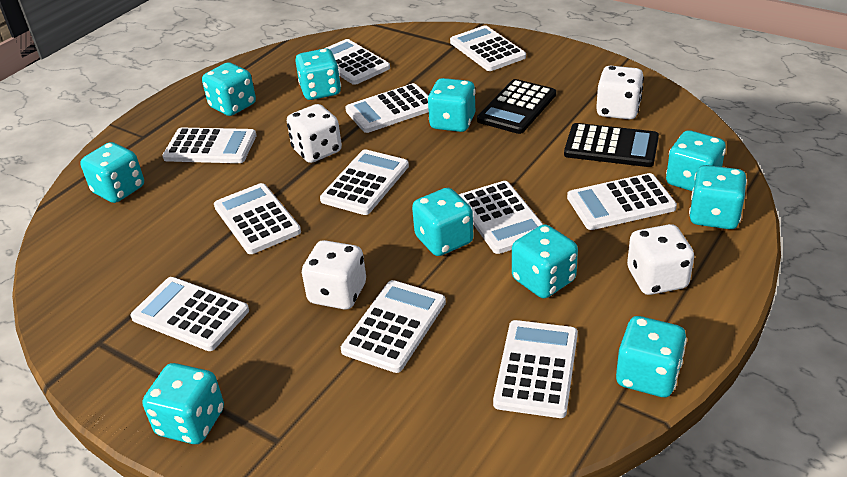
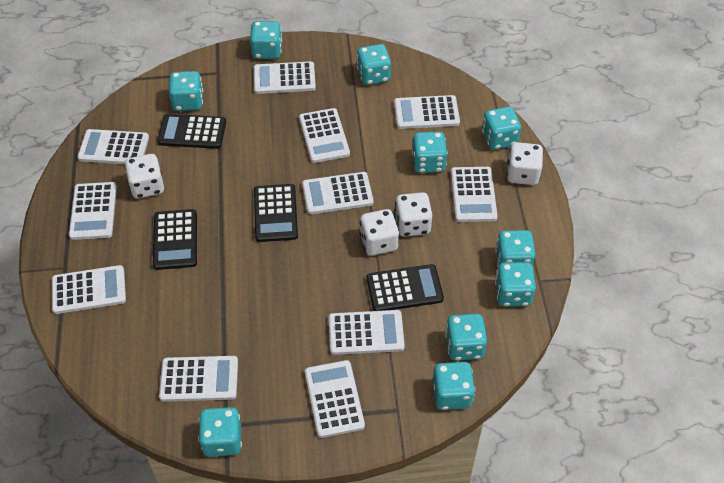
black calculator: 2 -> 4

